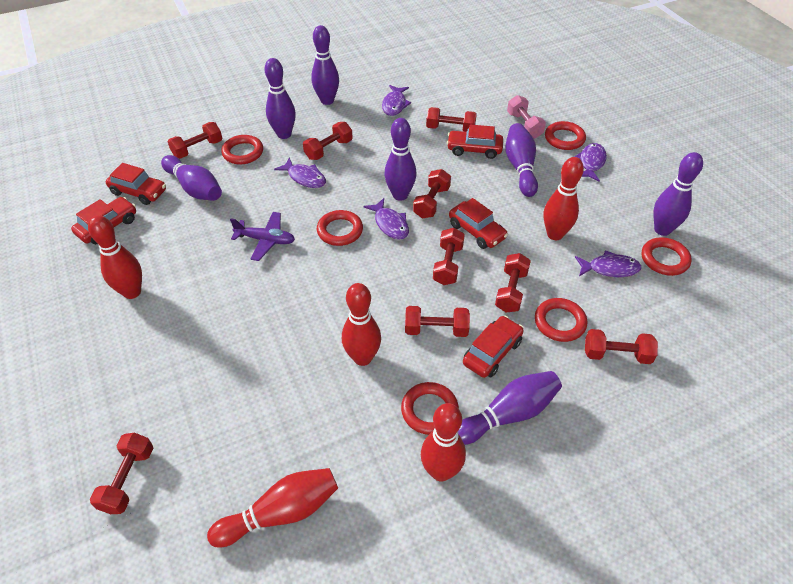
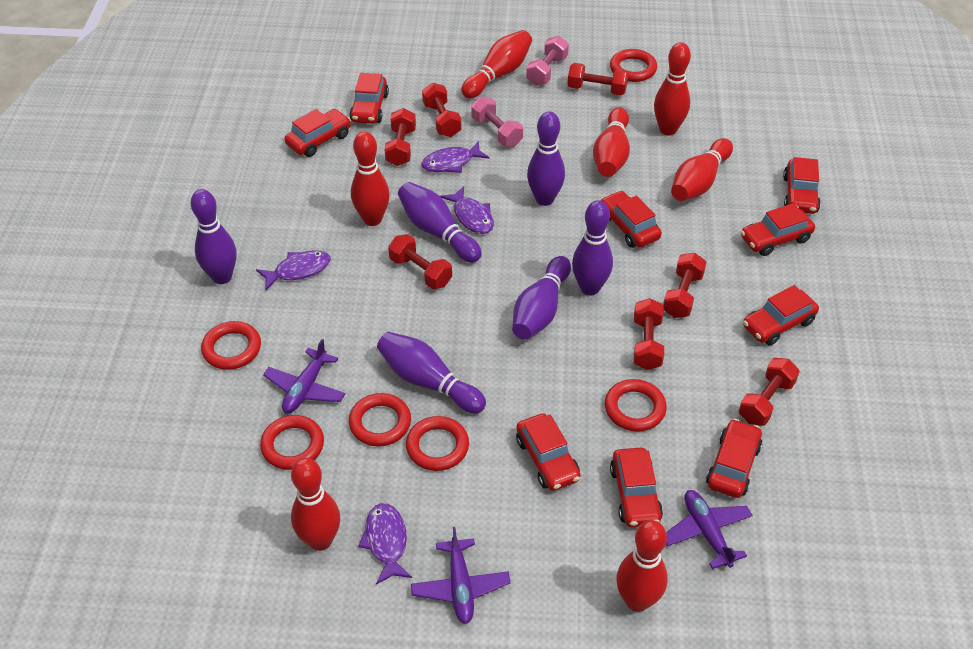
pink dumbbell: 1 -> 2
purple bowling pin: 7 -> 6
purple fish: 5 -> 4
purple plane: 1 -> 3
red bowling pin: 5 -> 7
red car: 5 -> 9
red dumbbell: 9 -> 7

